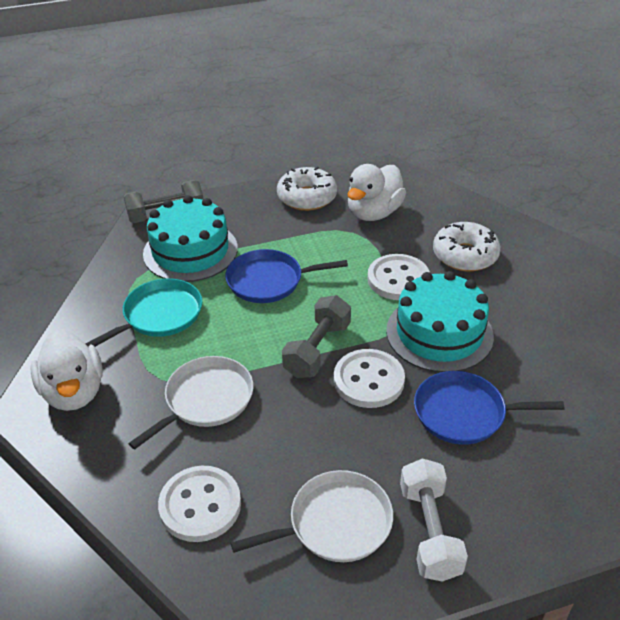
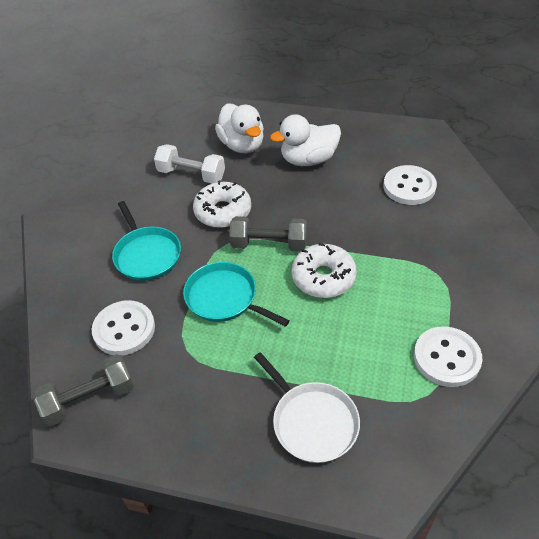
blue pan: 2 -> 0
turquoise cake: 2 -> 0
turquoise pan: 1 -> 2
white pan: 2 -> 1

